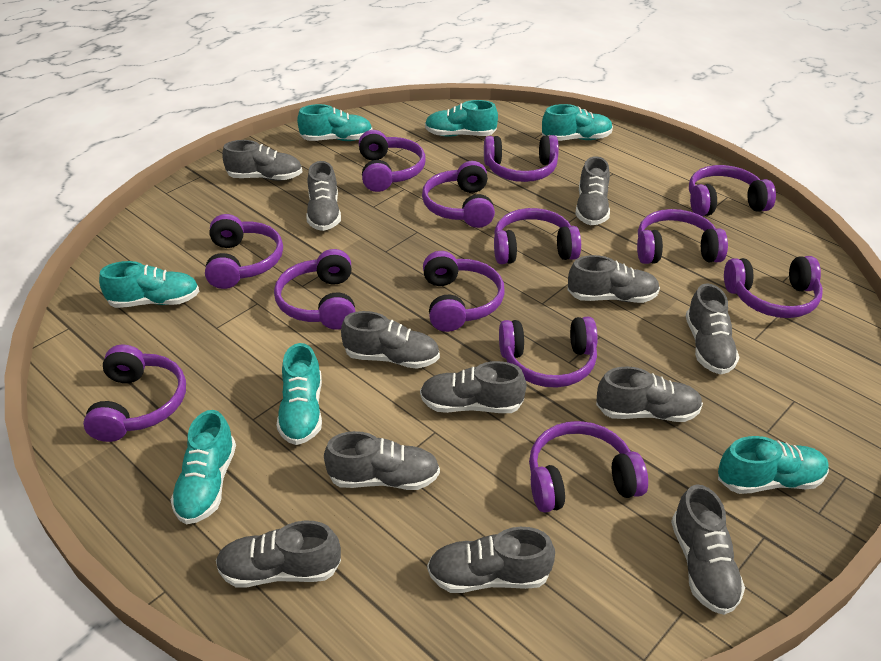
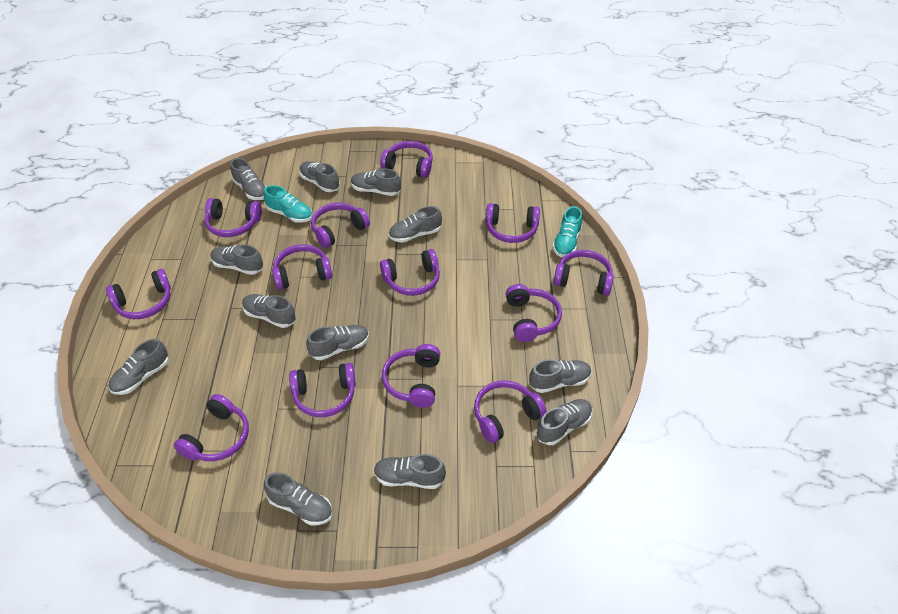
turquoise shoe: 7 -> 2

